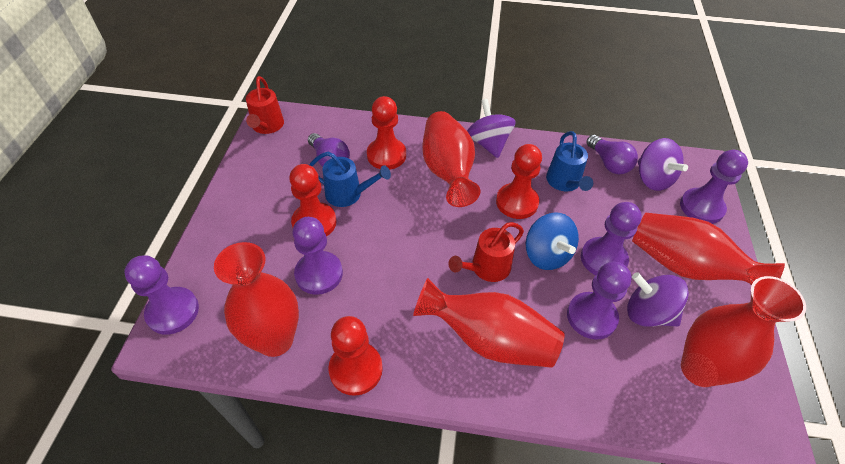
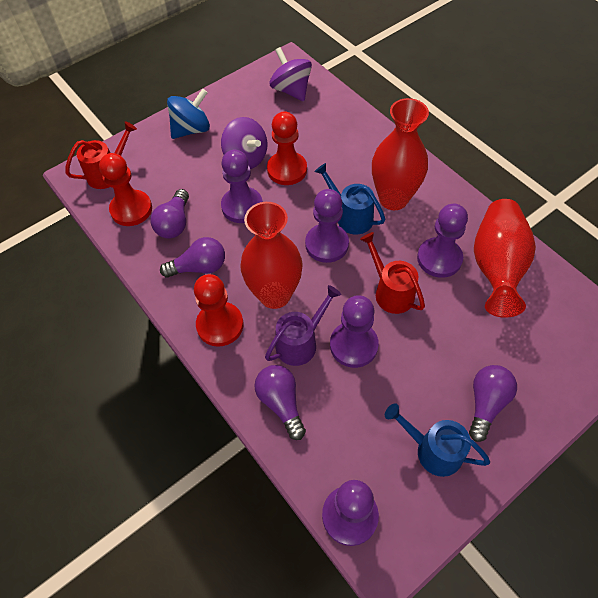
purple light bulb: 2 -> 4
purple spinning top: 3 -> 2
purple watering can: 0 -> 1
red pawn: 4 -> 3
red vase: 5 -> 3

